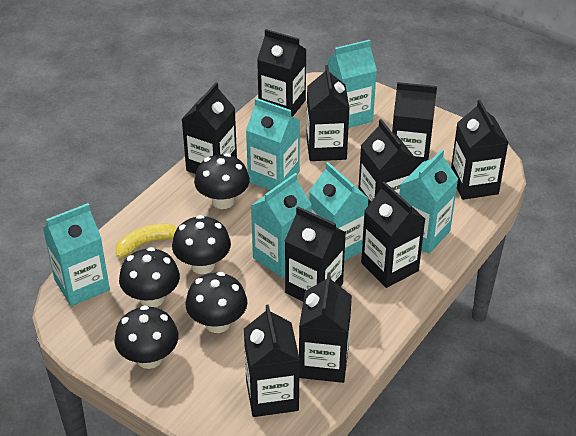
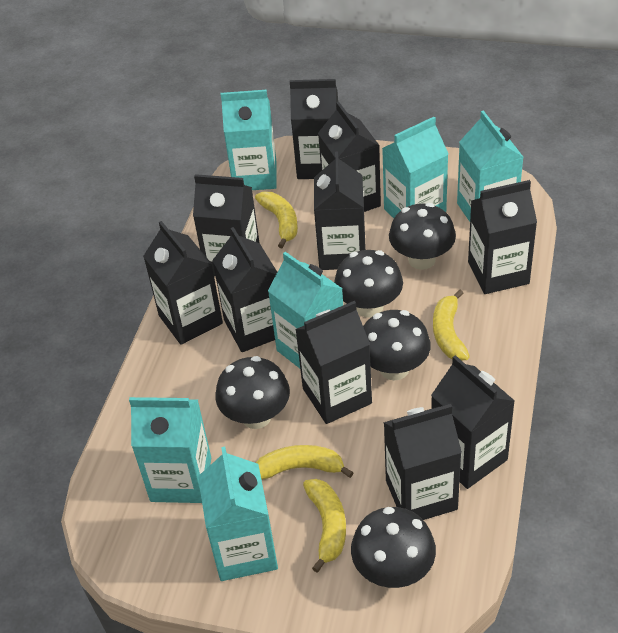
yellow banana: 1 -> 4

